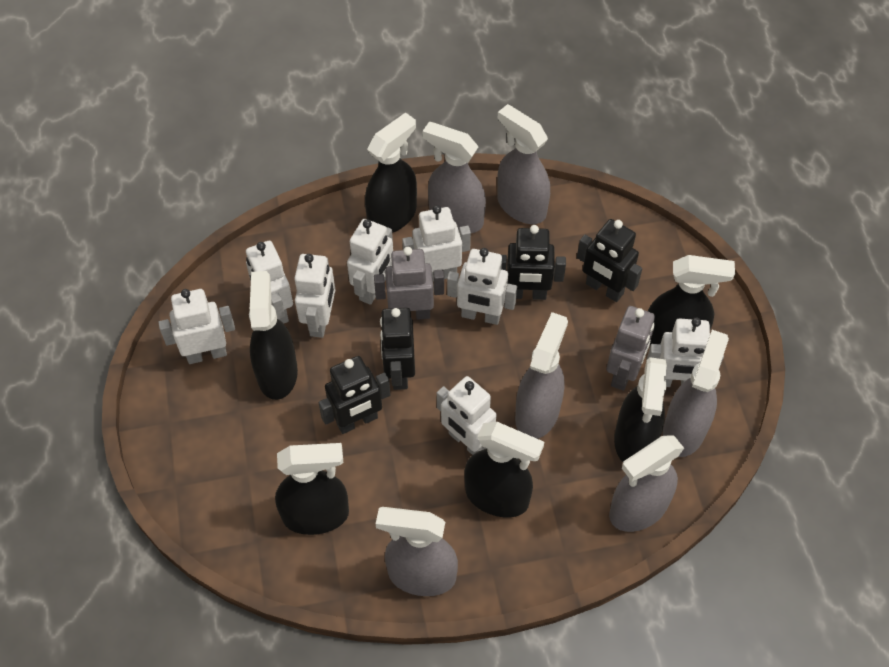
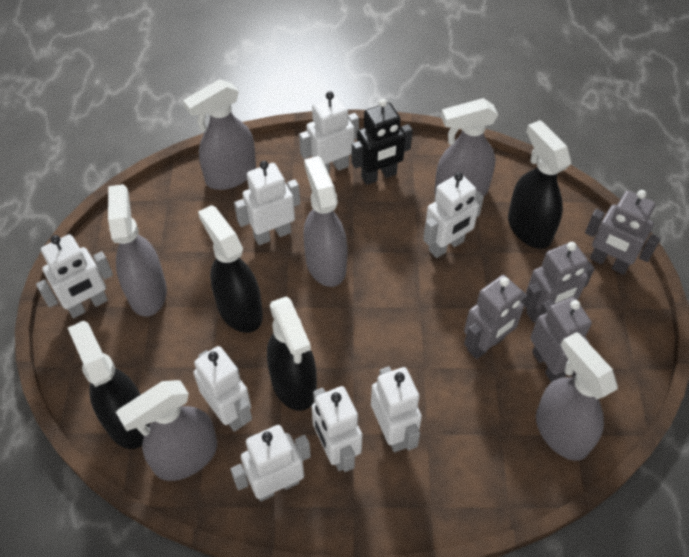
black robot: 4 -> 1
black spray bottle: 6 -> 4
grey robot: 2 -> 4

